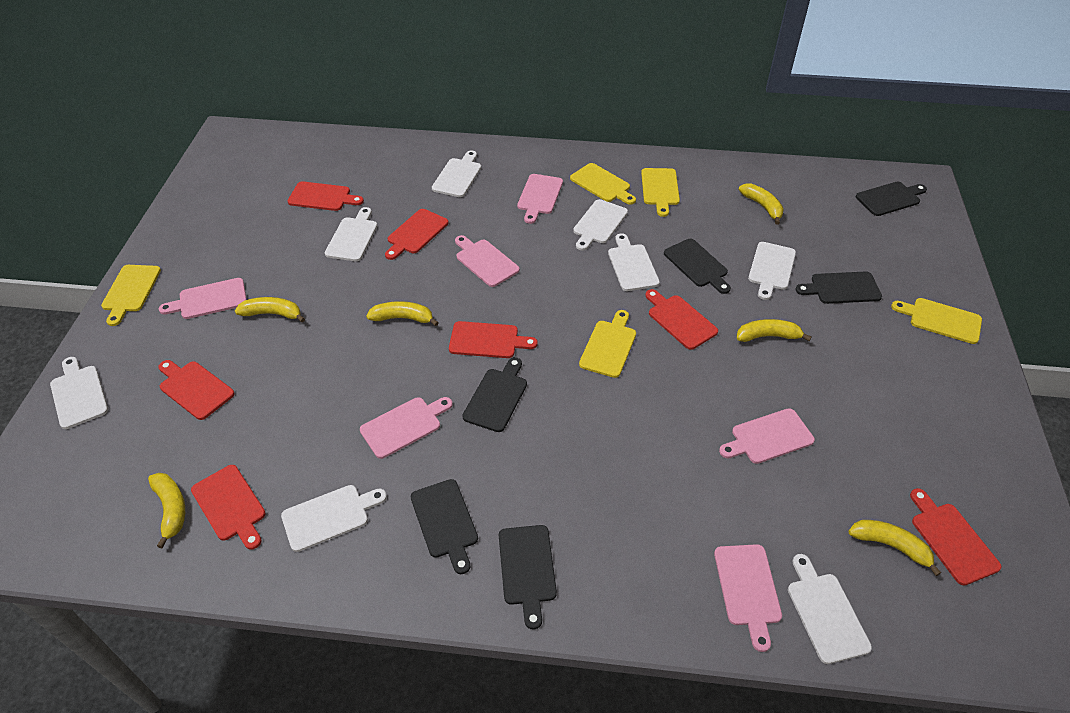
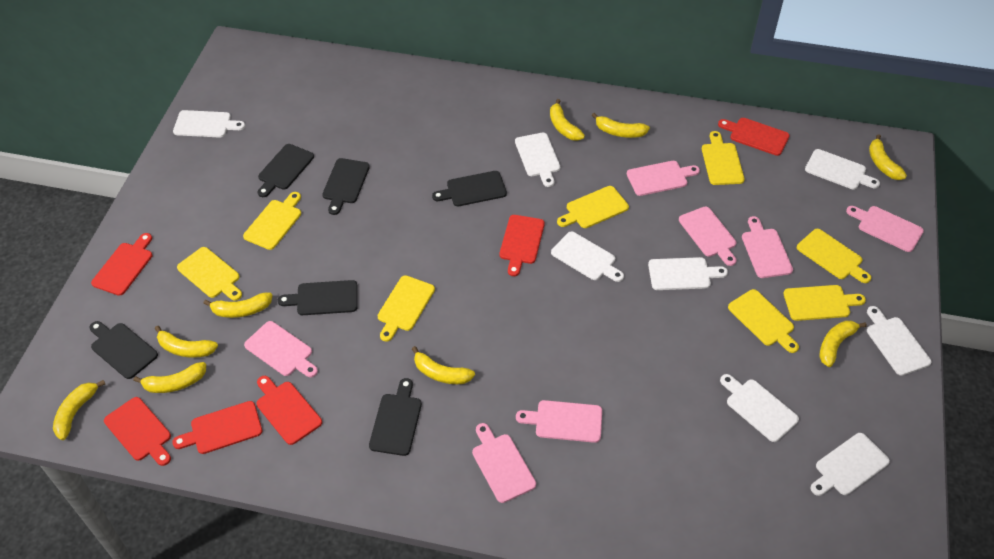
pink cutting board: 6 -> 7
red cutting board: 7 -> 6
yellow banana: 6 -> 9
yellow cutting board: 5 -> 8

